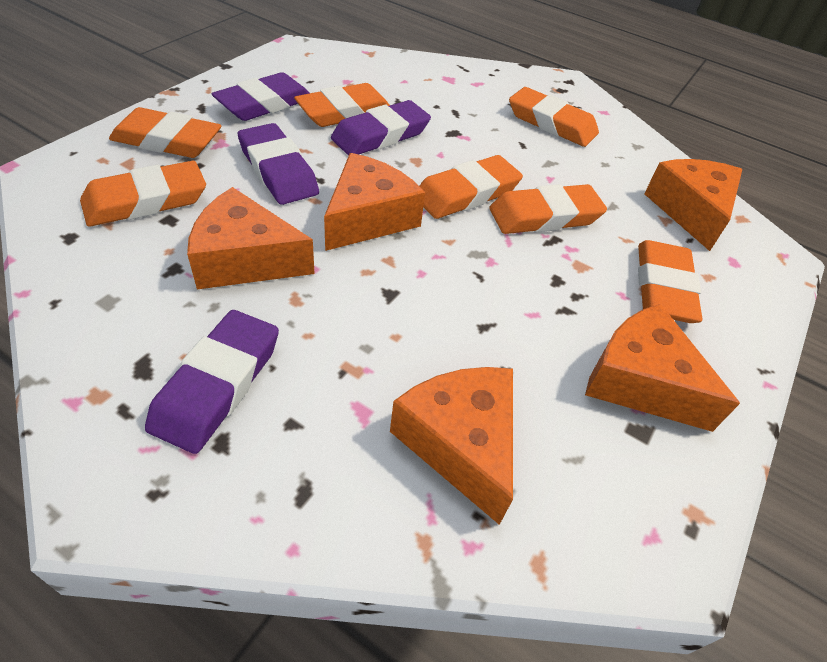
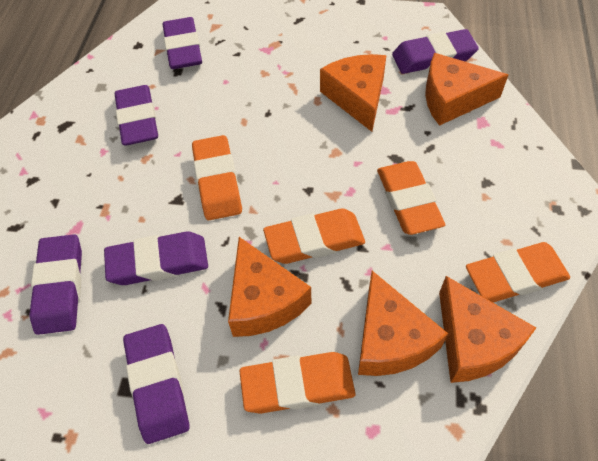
orange eraser: 7 -> 5
purple eraser: 4 -> 6

